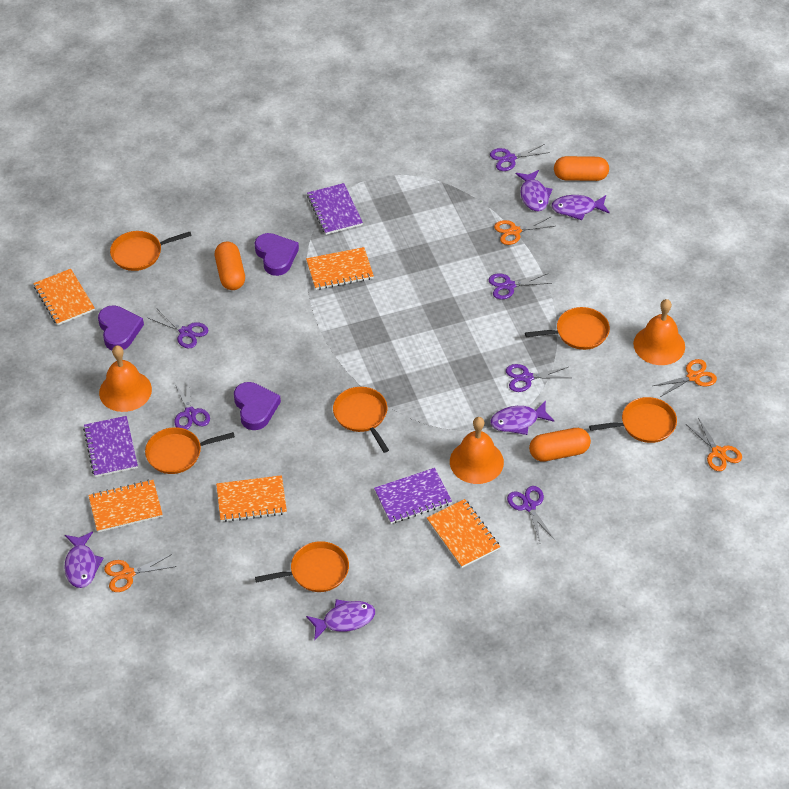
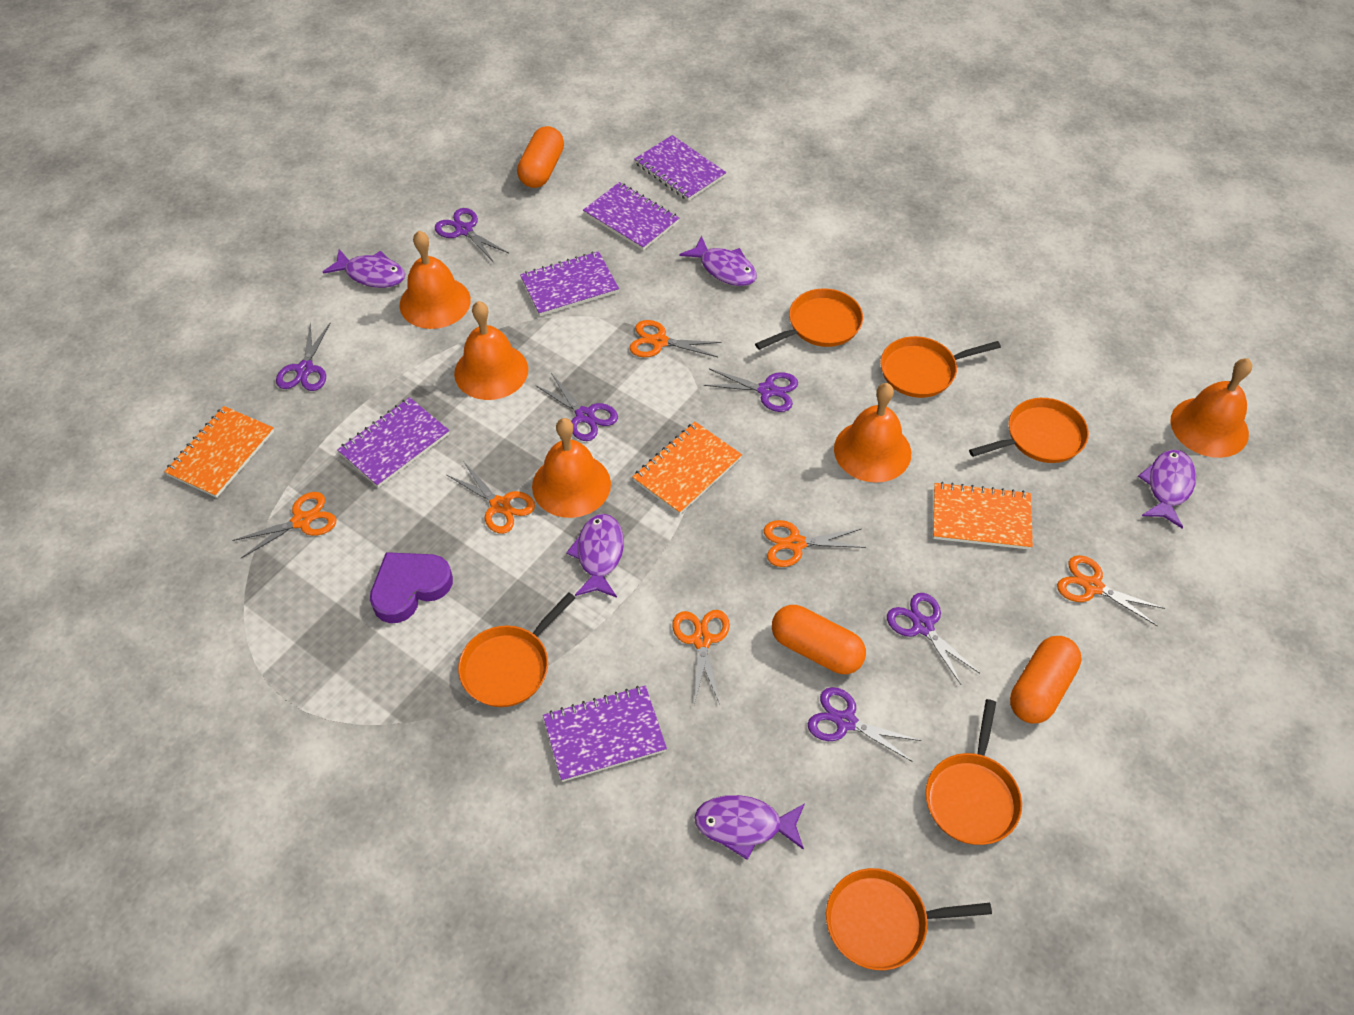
orange bell: 3 -> 5
orange notebook: 5 -> 3
orange scissors: 4 -> 6
purple heart: 3 -> 1
purple notebook: 3 -> 5

